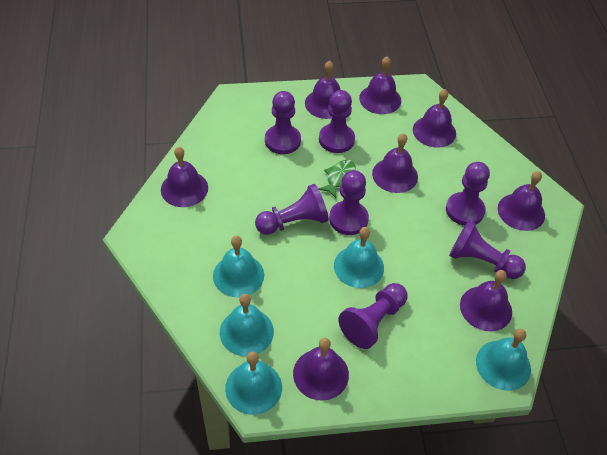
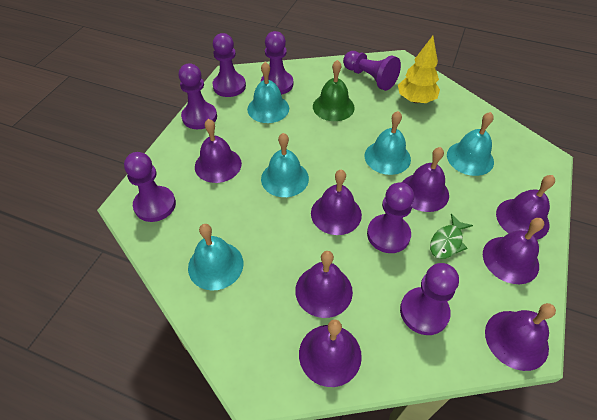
green bell: 0 -> 1
yellow tree: 0 -> 1

